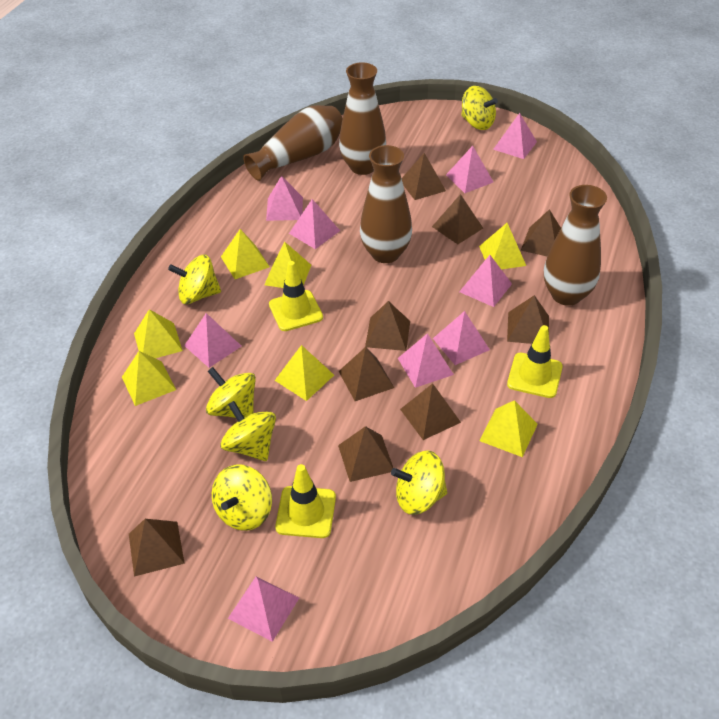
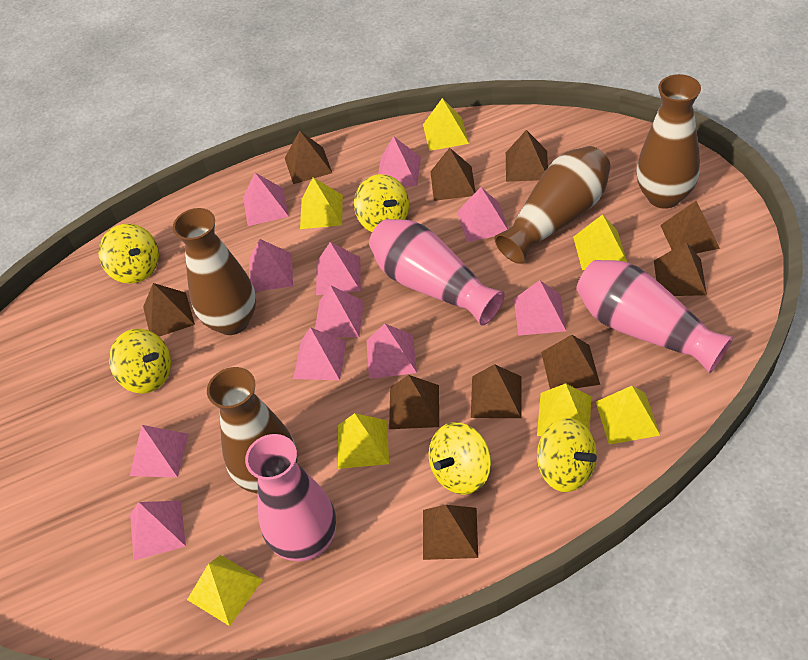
brown pyramid: 9 -> 10
pink pyramid: 9 -> 11
pink vase: 0 -> 3
yellow spinning top: 6 -> 5
yellow traffic cone: 3 -> 0

